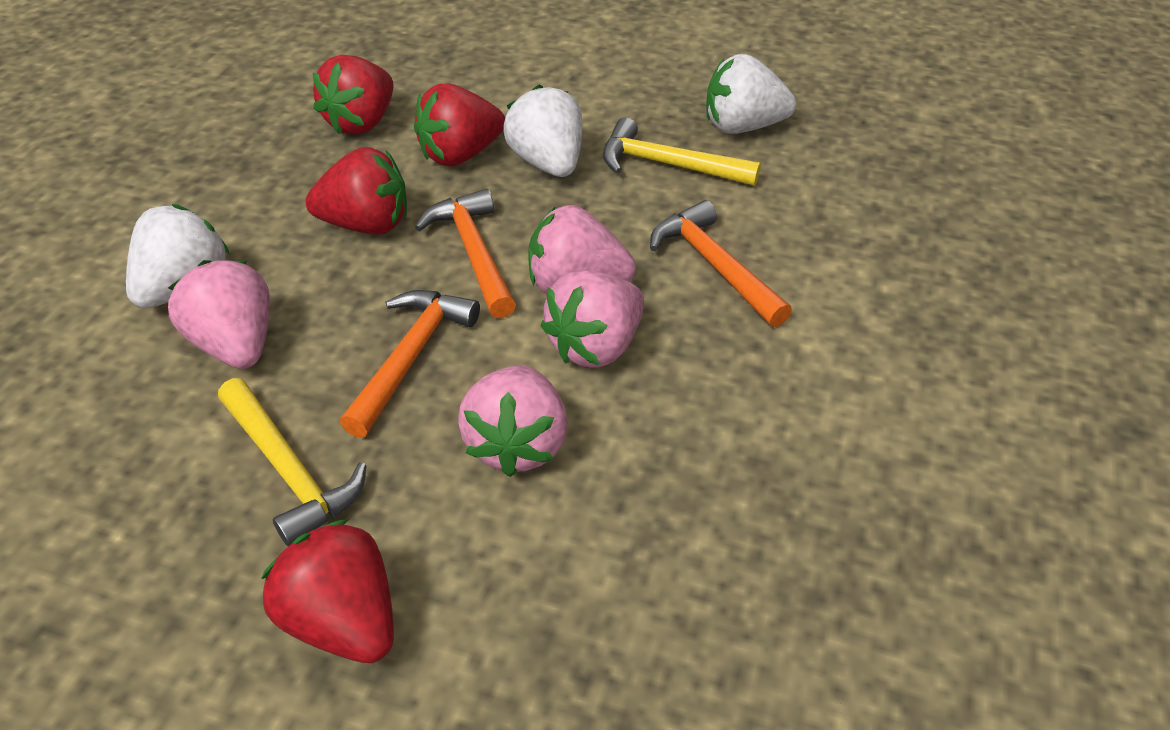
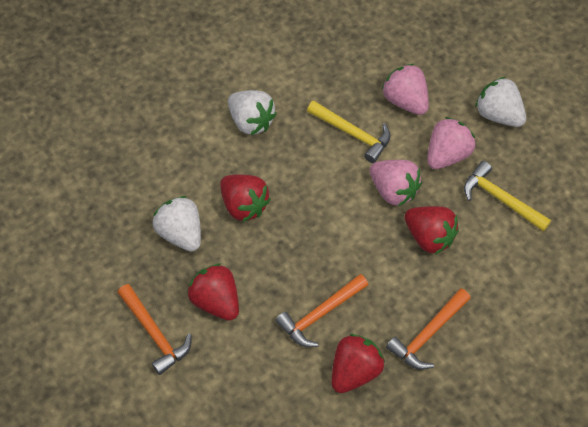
pink strawberry: 4 -> 3

